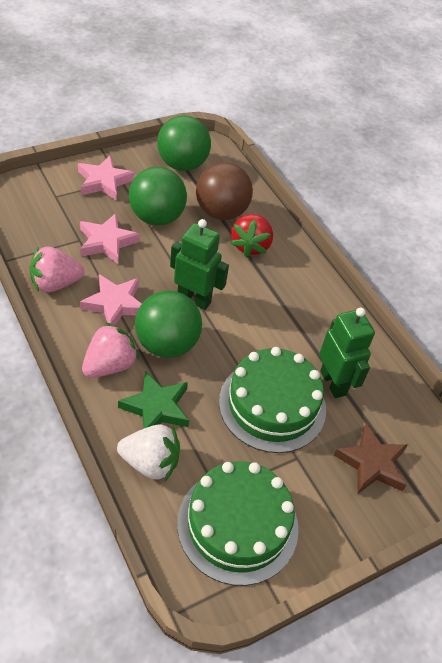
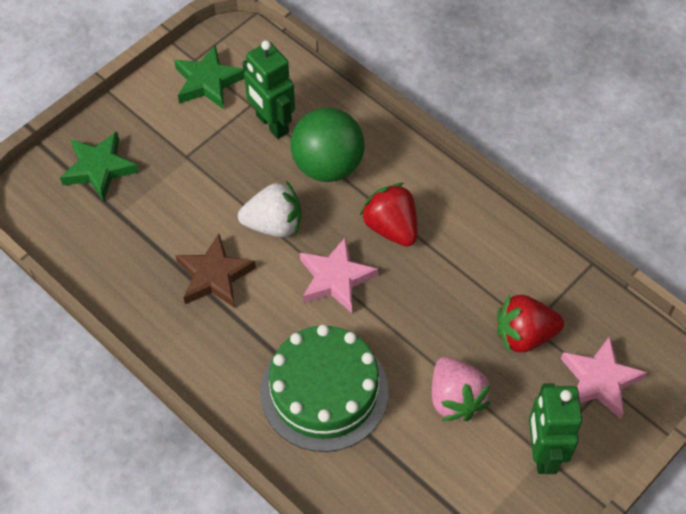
brown ball: 1 -> 0
green ball: 3 -> 1
green cake: 2 -> 1
green star: 1 -> 2
pink star: 3 -> 2
pink strawberry: 2 -> 1
red strawberry: 1 -> 2

